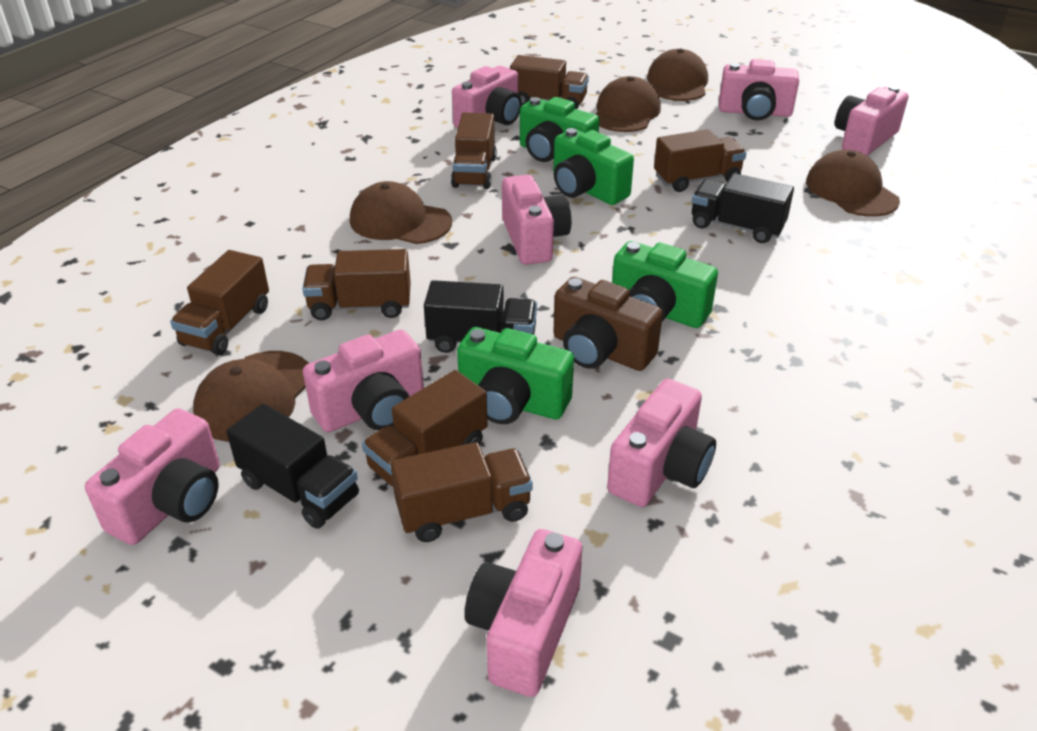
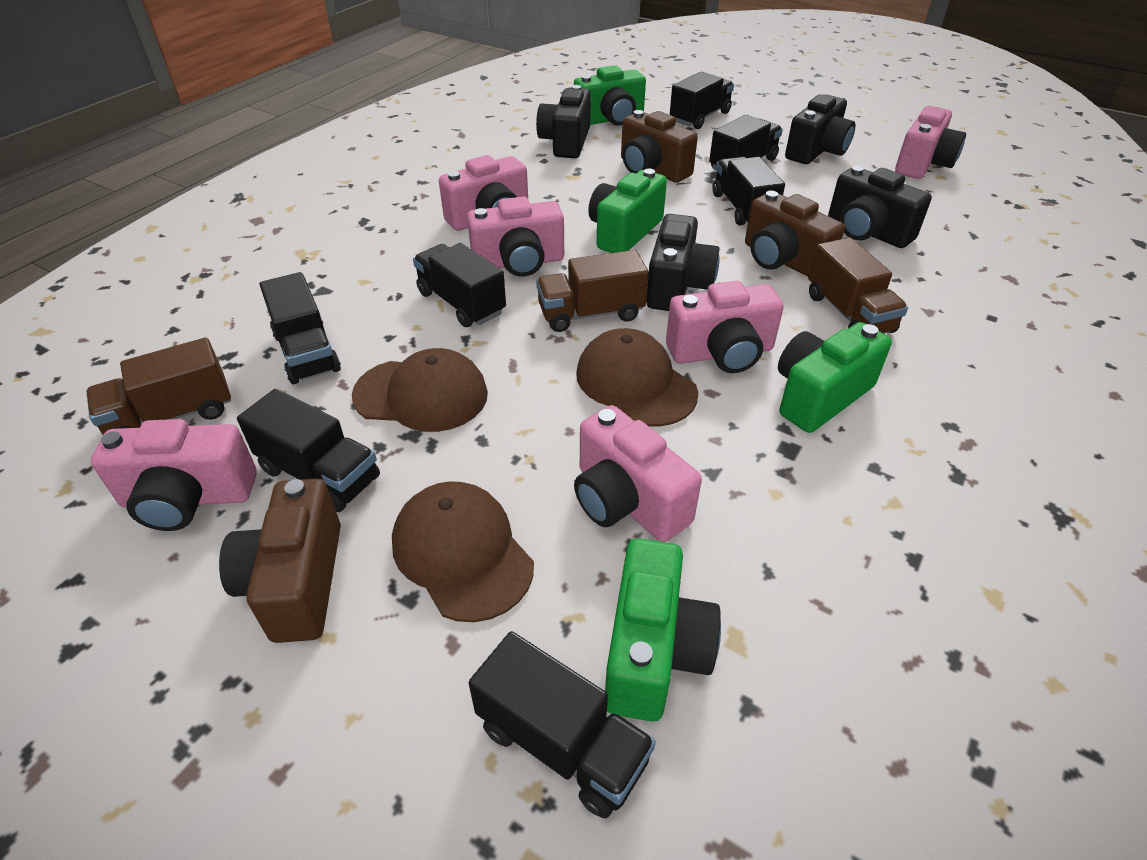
black camera: 0 -> 4
black truck: 3 -> 7
brown camera: 1 -> 3
brown cap: 5 -> 3
brown truck: 7 -> 3
pink camera: 8 -> 6

